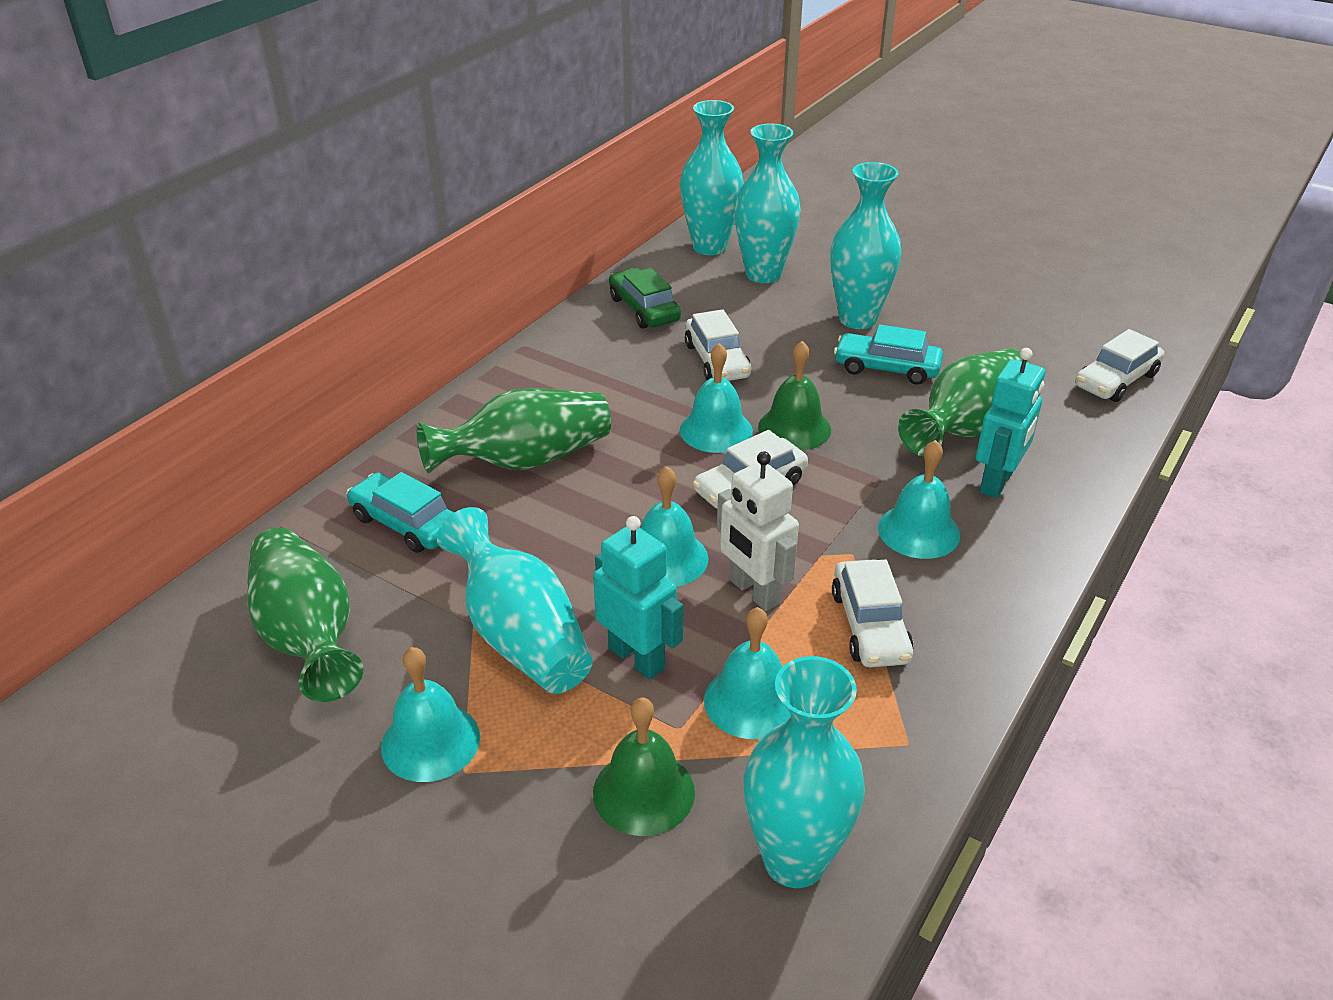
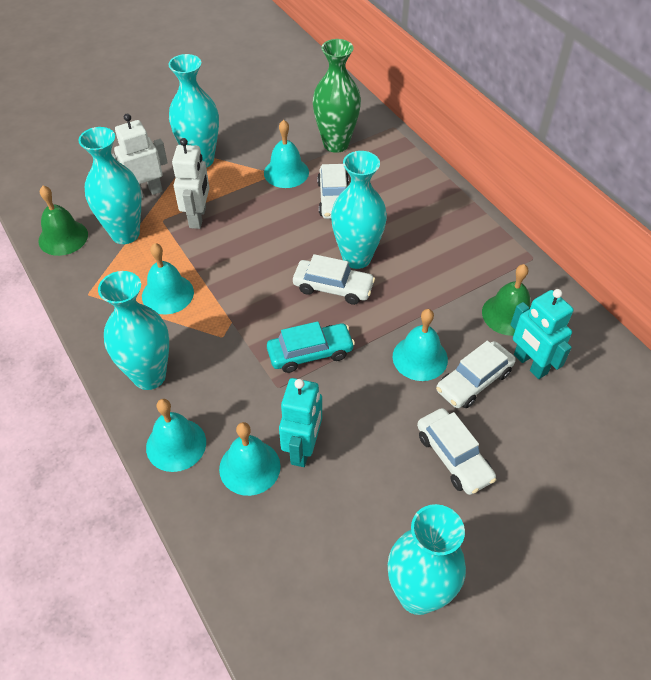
green car: 1 -> 0
green vase: 3 -> 1
turquoise car: 2 -> 1
white robot: 1 -> 2

